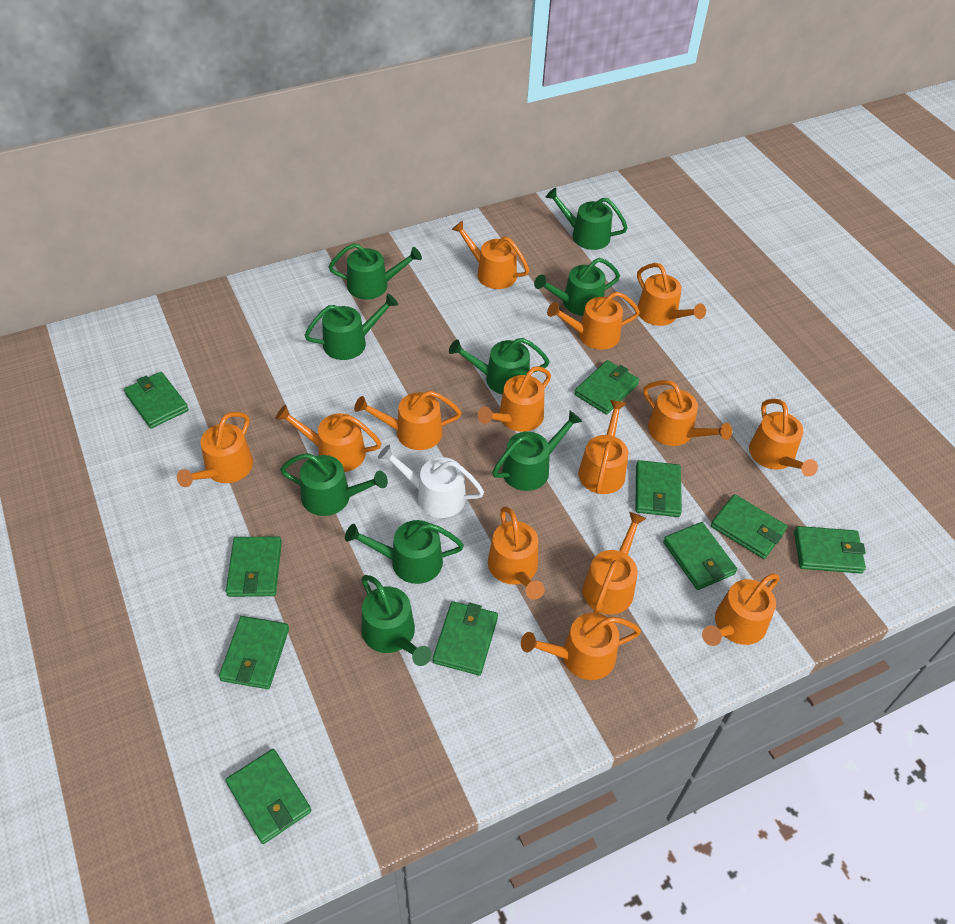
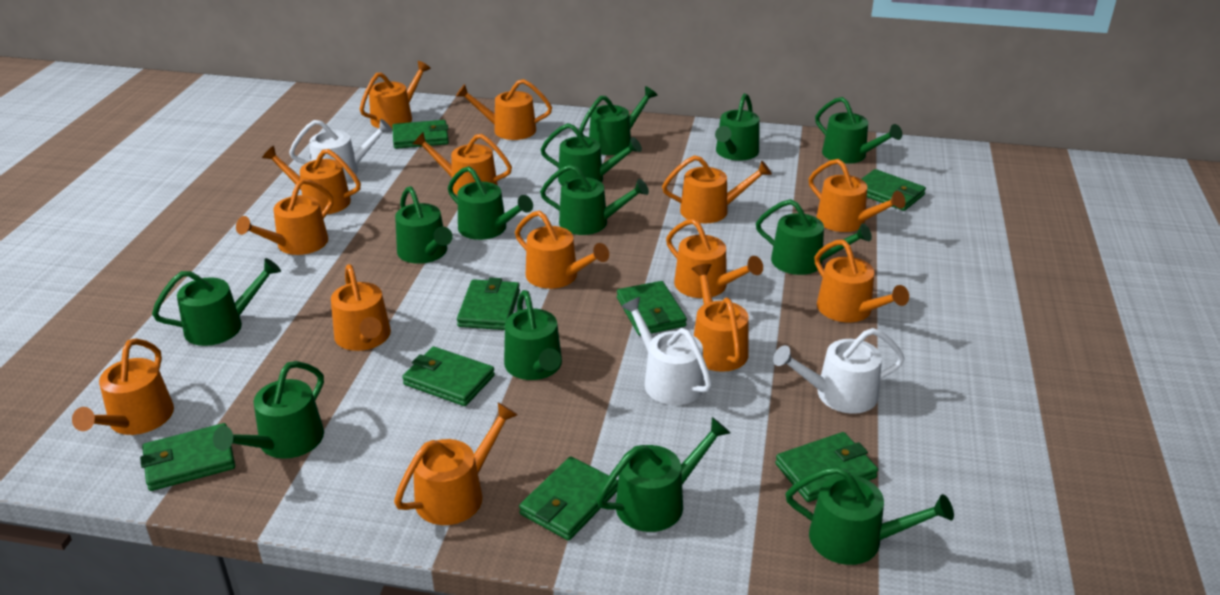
green wallet: 10 -> 8
green watering can: 9 -> 13
white watering can: 1 -> 3

